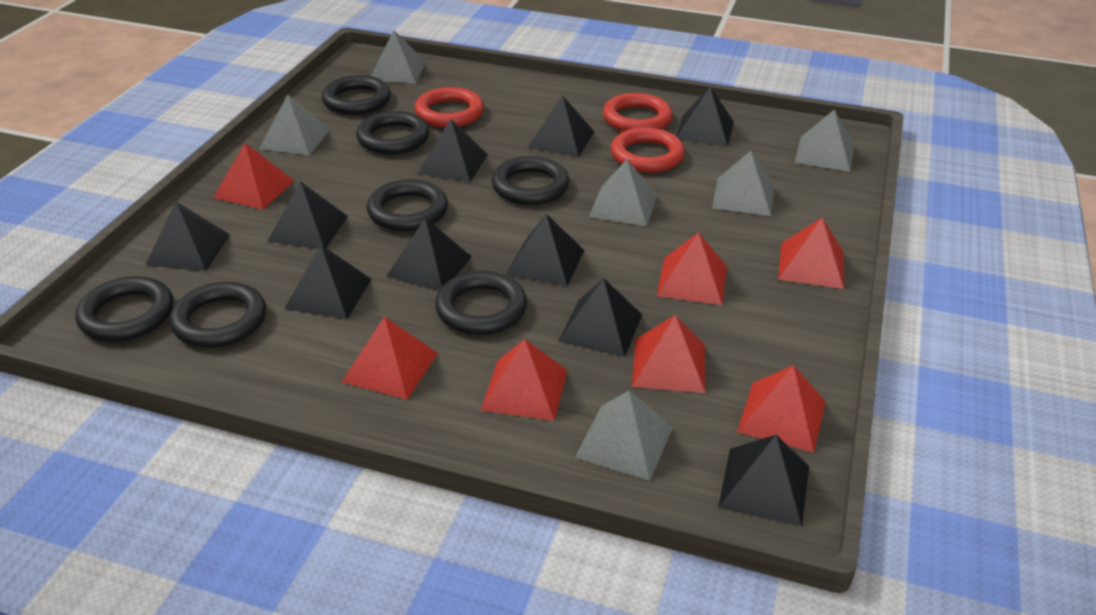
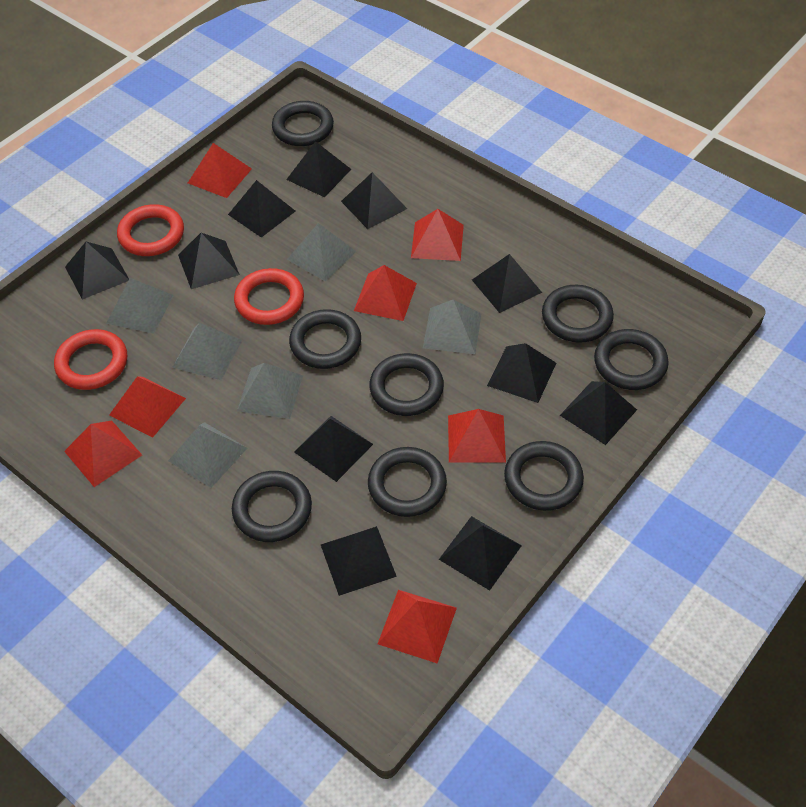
black pyramid: 10 -> 11
black ring: 7 -> 8

